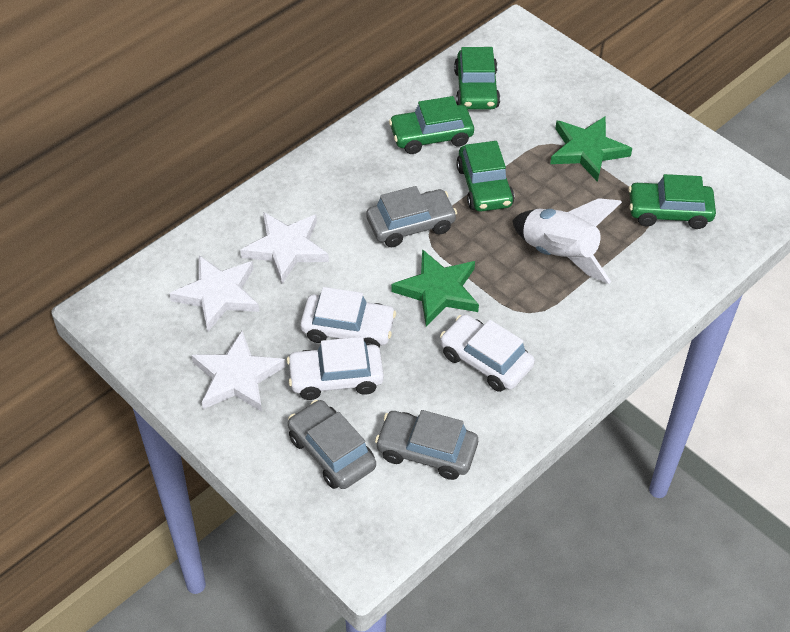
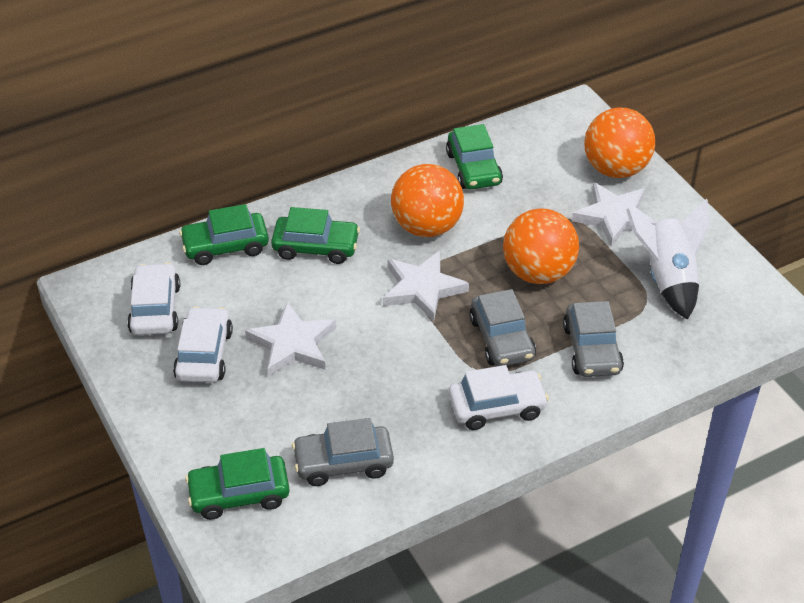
green star: 2 -> 0
orange ball: 0 -> 3

